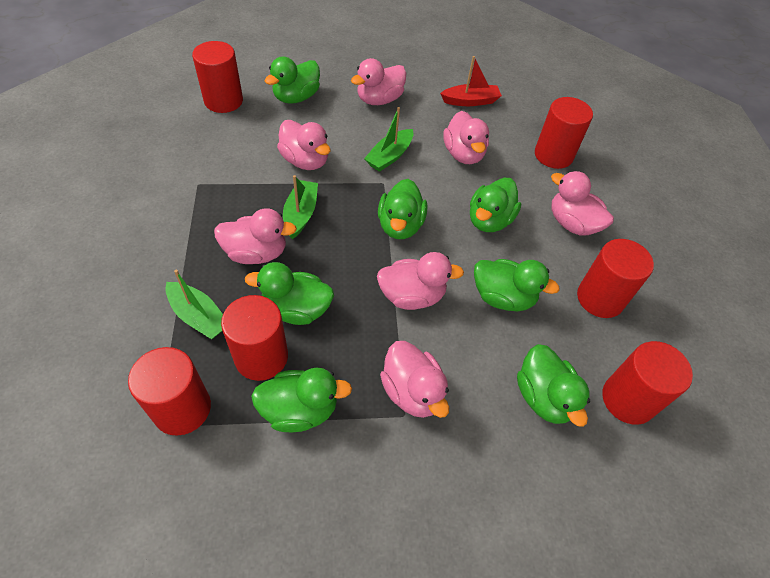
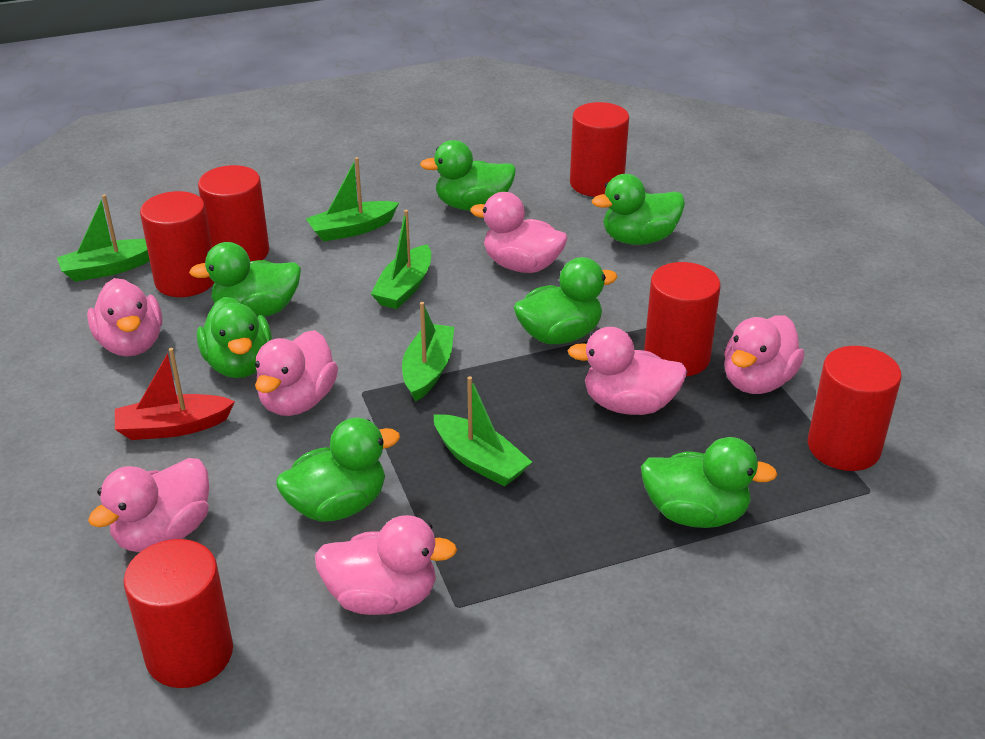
green boat: 3 -> 5

